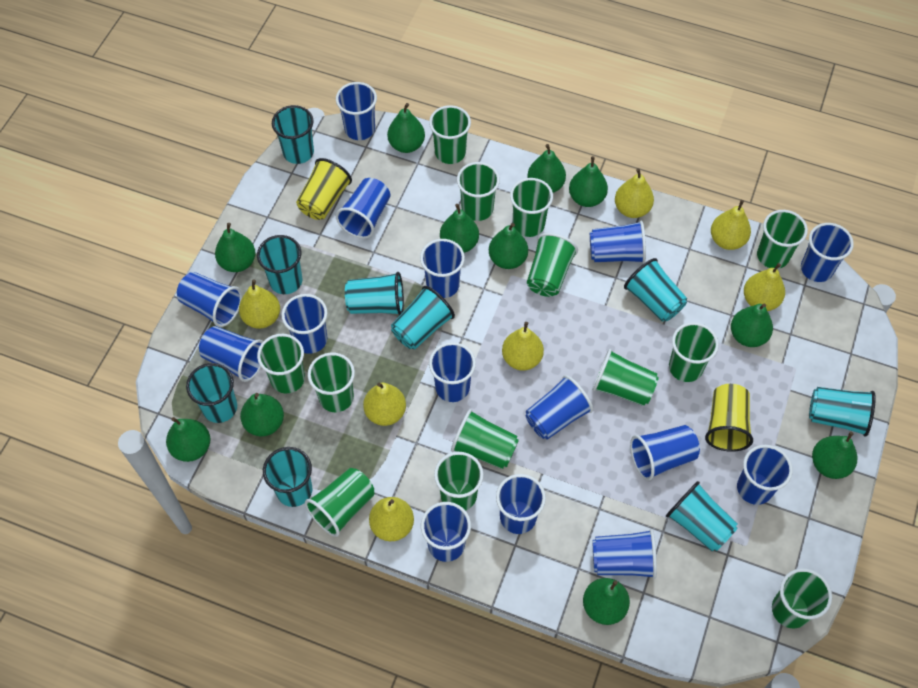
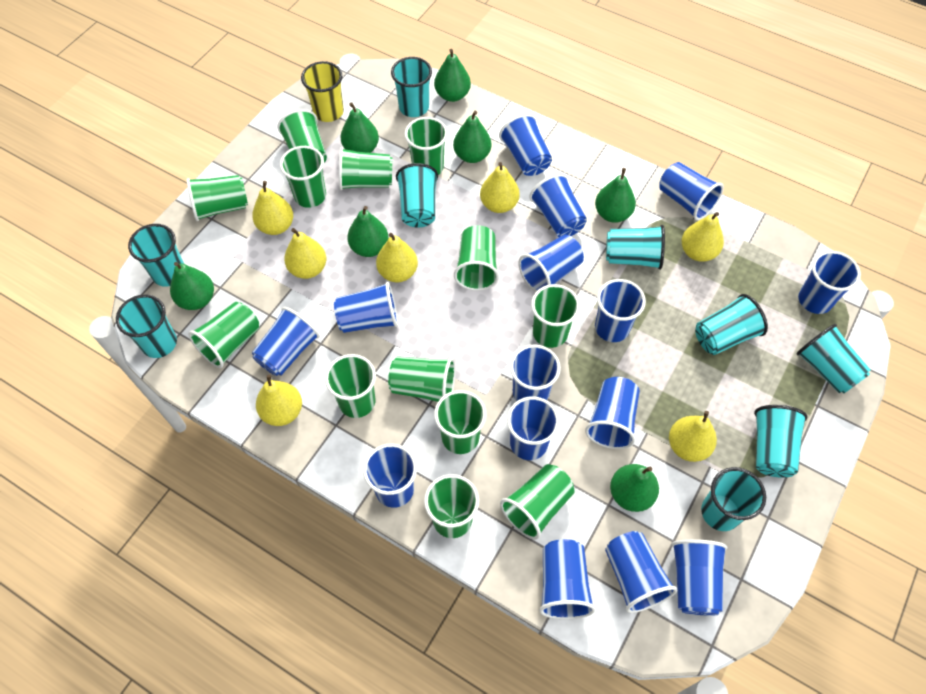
green pear: 11 -> 7
yellow cup: 2 -> 1

